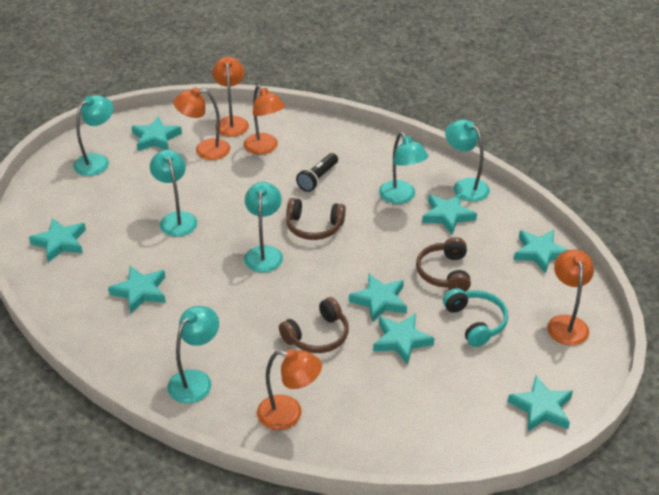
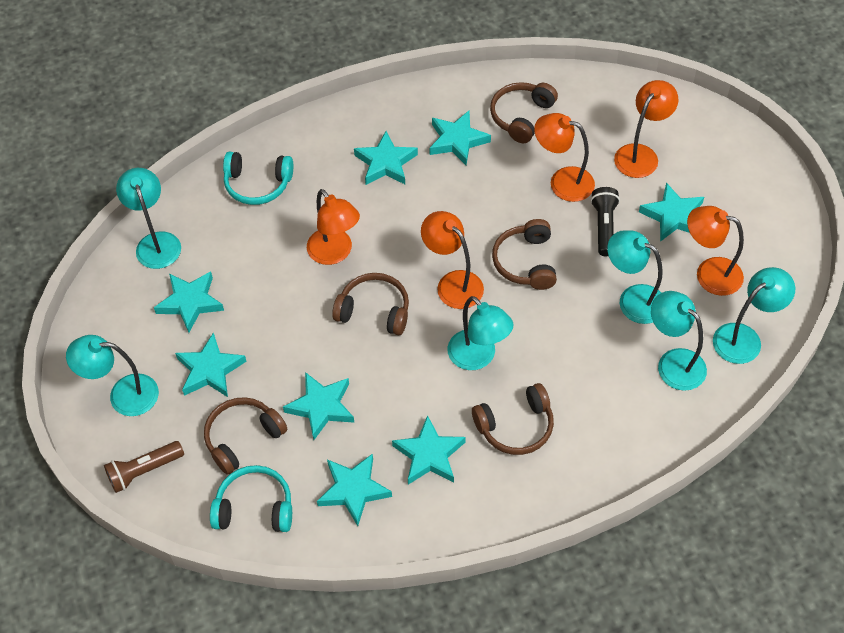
brown flashlight: 0 -> 1
brown headphones: 3 -> 5
turquoise headphones: 1 -> 2

